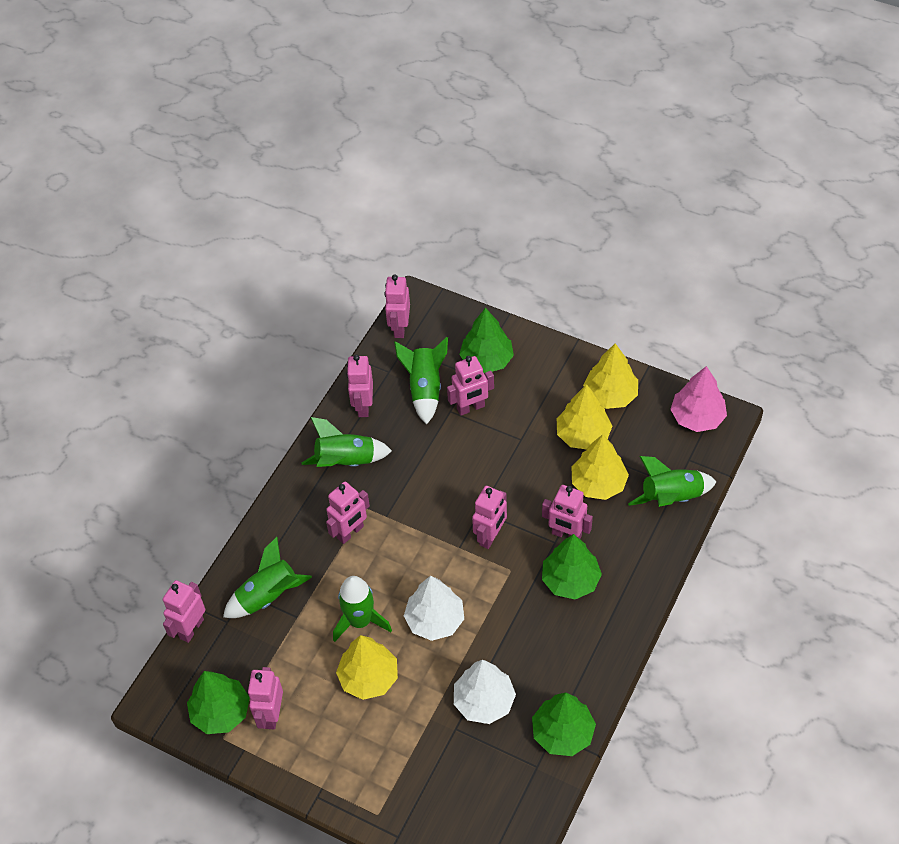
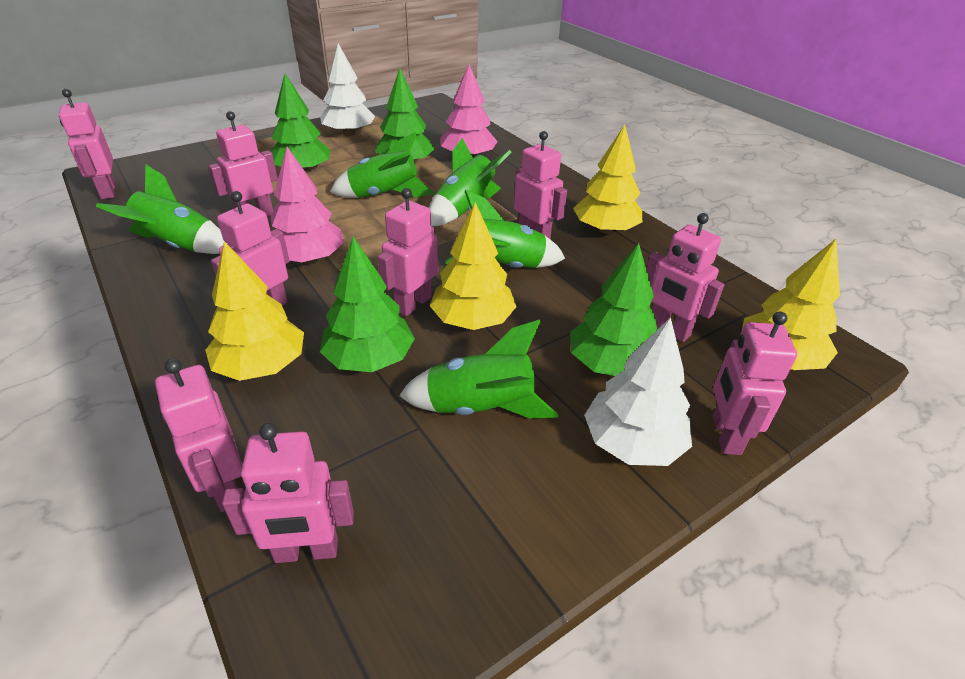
pink robot: 8 -> 9
pink tree: 1 -> 2

